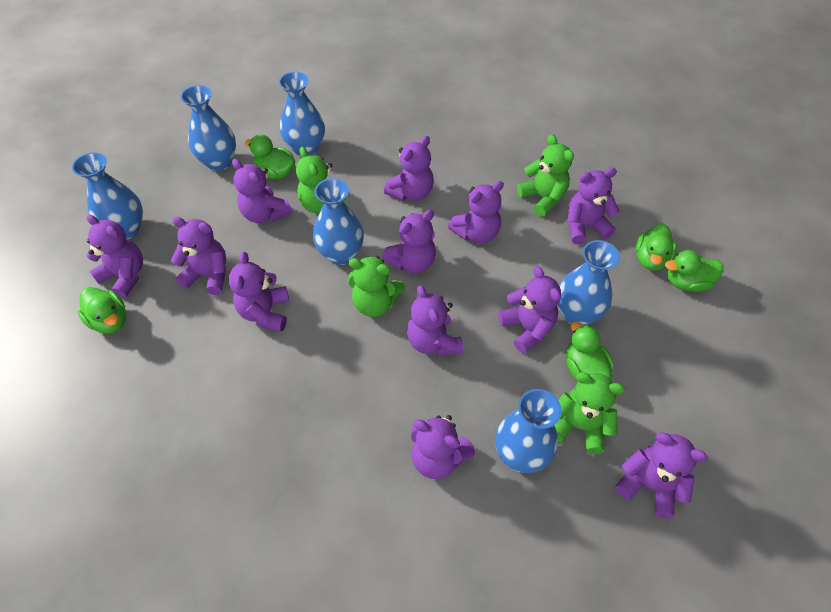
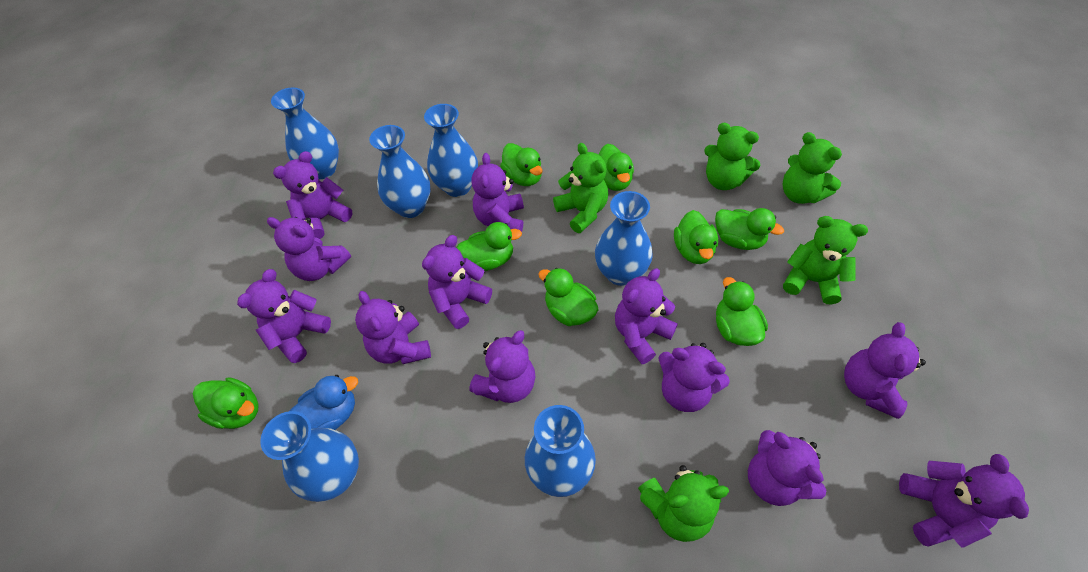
blue duck: 0 -> 1
green duck: 5 -> 8
green teddy bear: 4 -> 5

